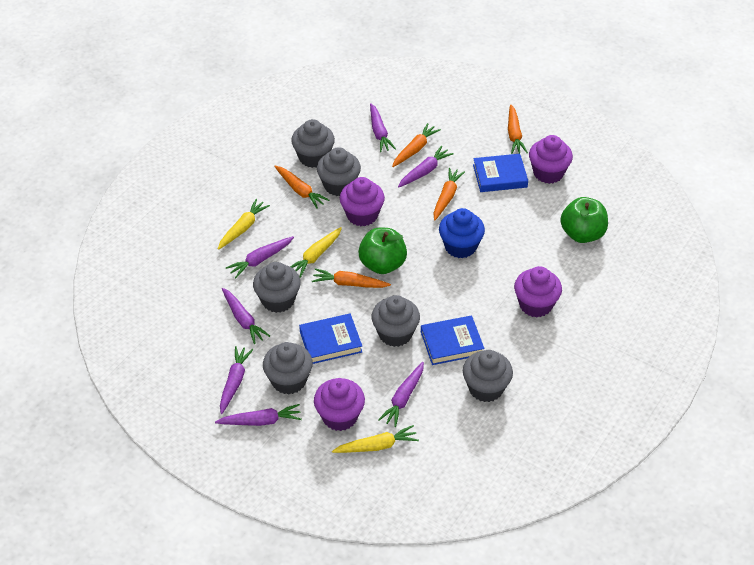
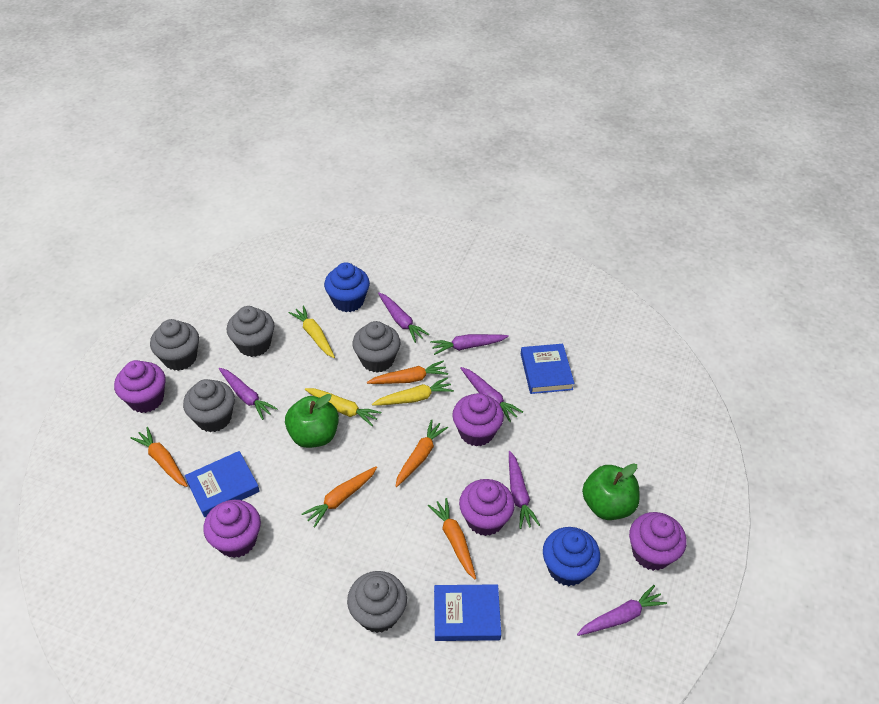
blue cupcake: 1 -> 2
grey cupcake: 6 -> 5
purple carrot: 7 -> 6
purple cupcake: 4 -> 5

